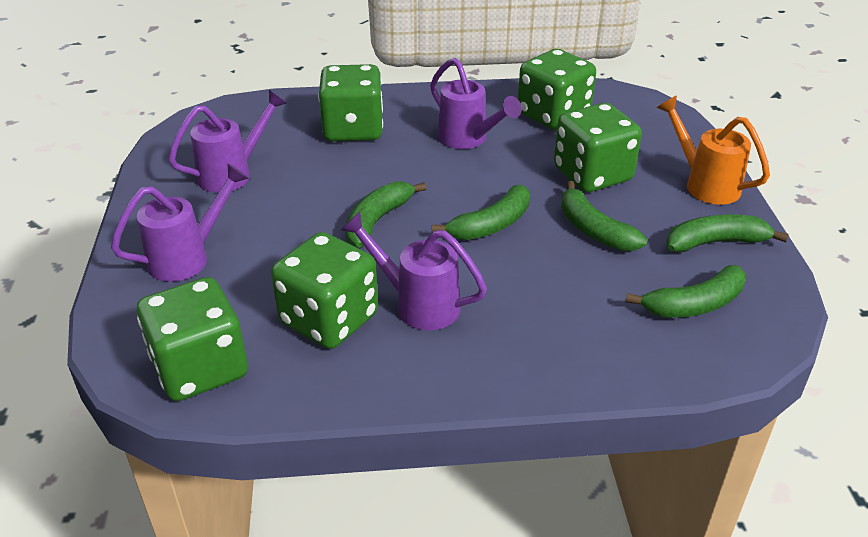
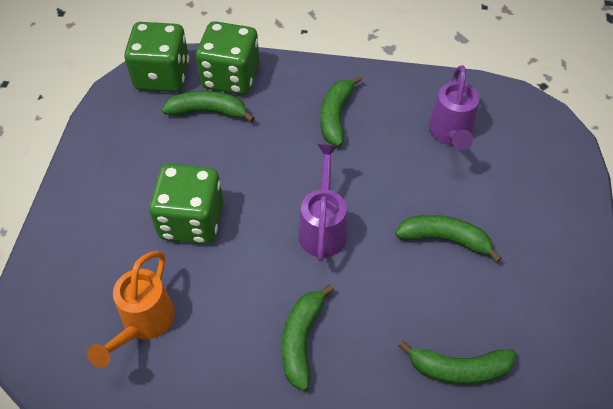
green dice: 5 -> 3
purple watering can: 4 -> 2

